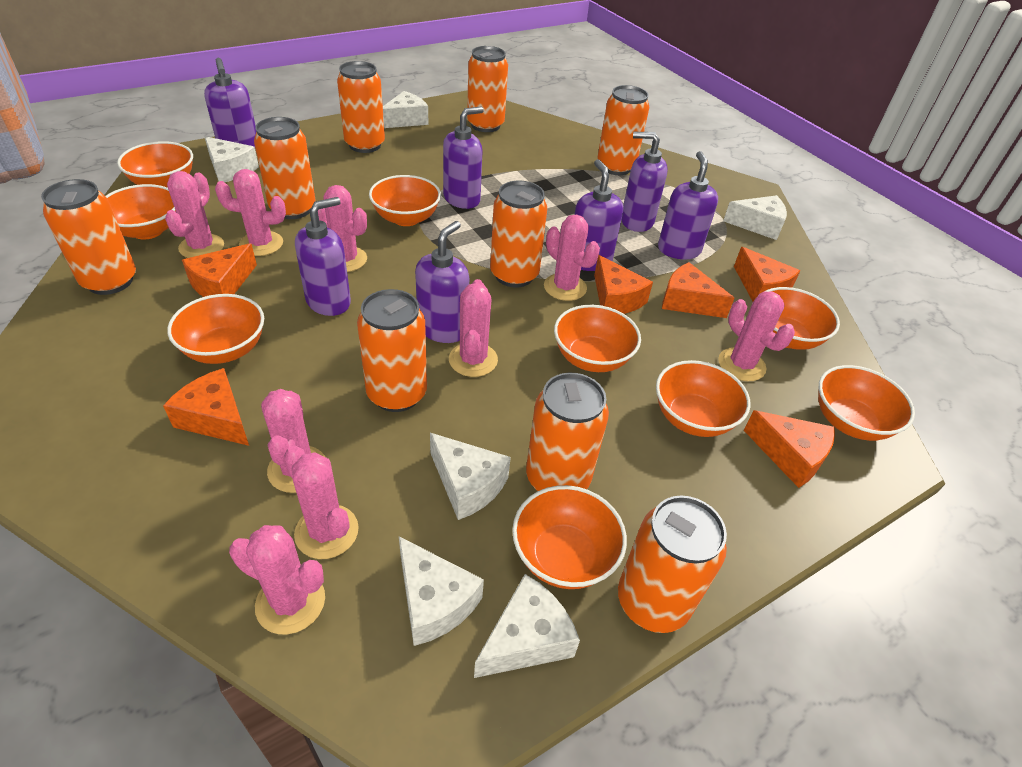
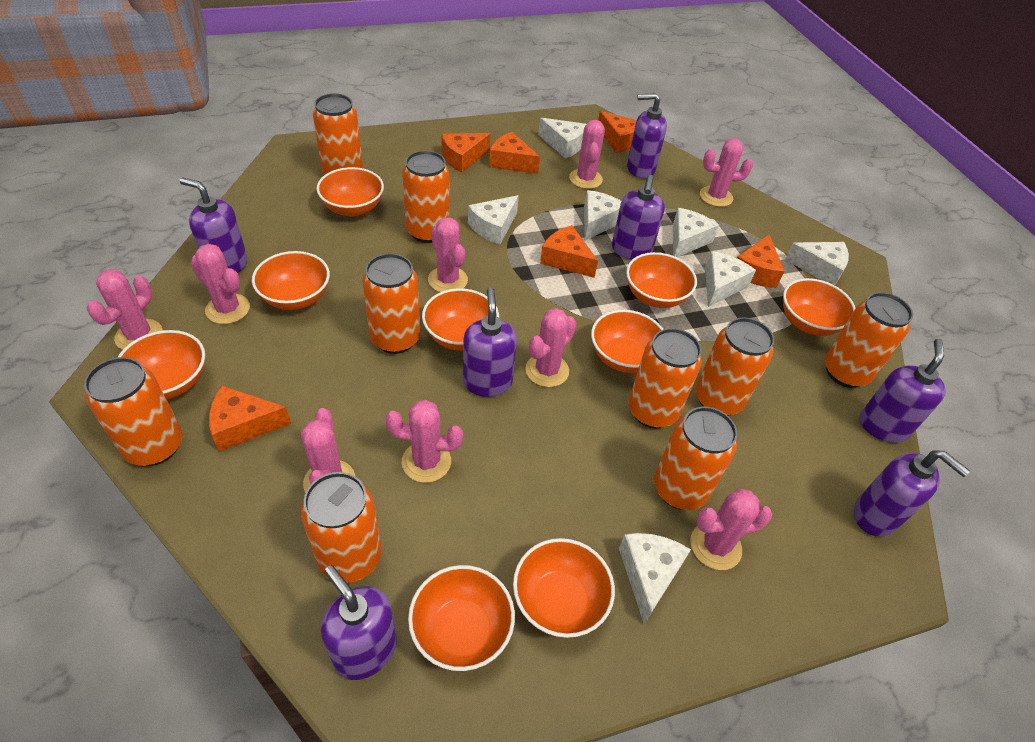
white cheese: 6 -> 7

